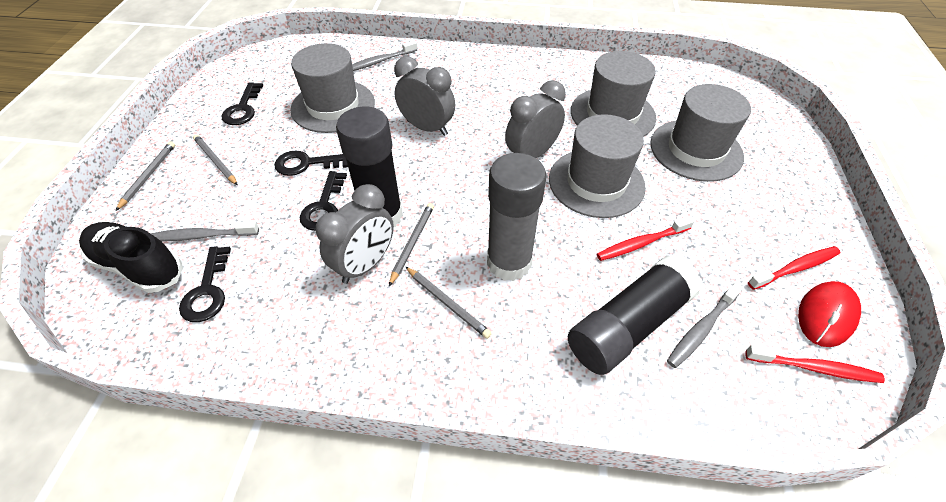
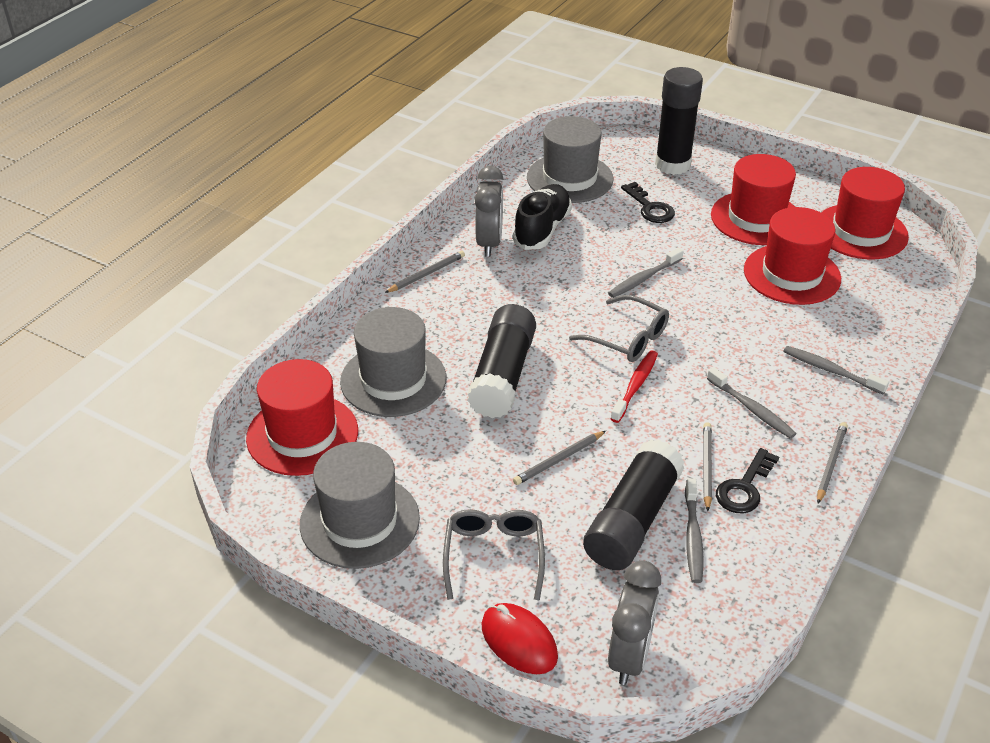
black glue stick: 2 -> 3
black key: 4 -> 2
grey clock: 3 -> 2
grey glasses: 0 -> 2
grey glue stick: 1 -> 0
grey hat: 4 -> 3
grey toothbrush: 3 -> 4
red hat: 0 -> 4
red toothbrush: 3 -> 1

